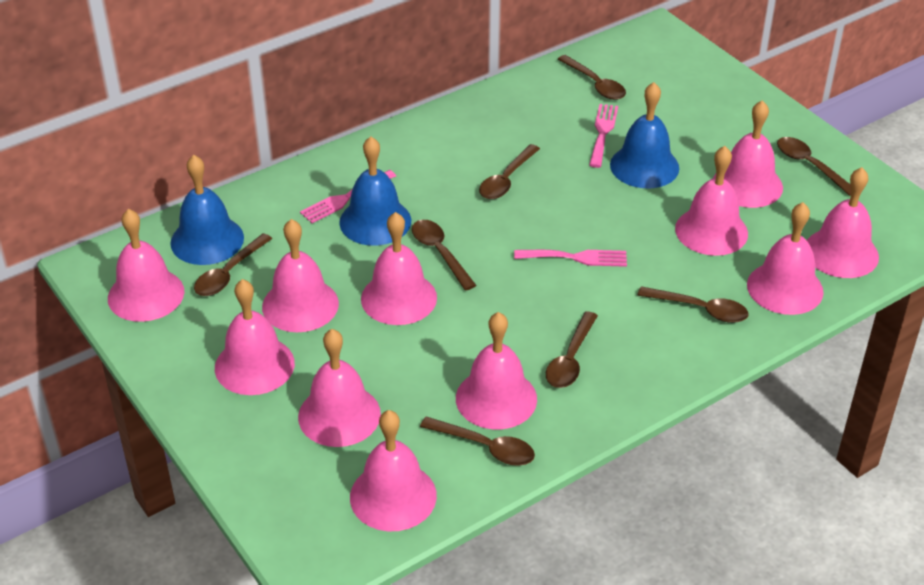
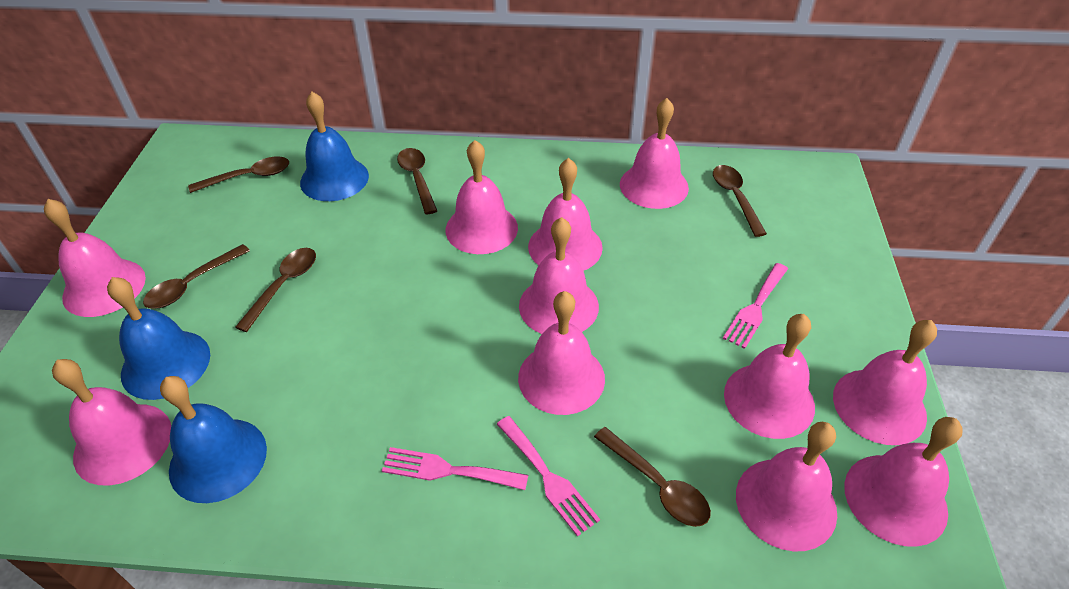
brown spoon: 8 -> 6

